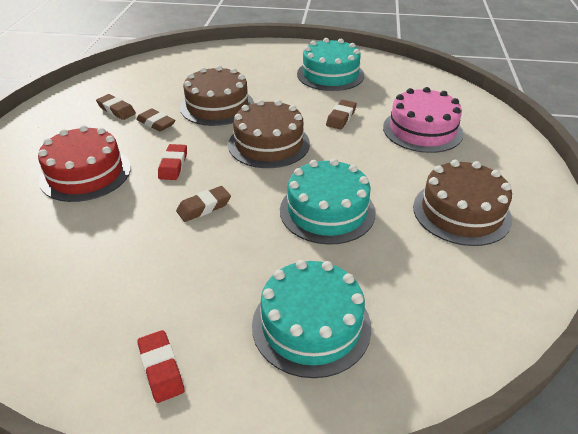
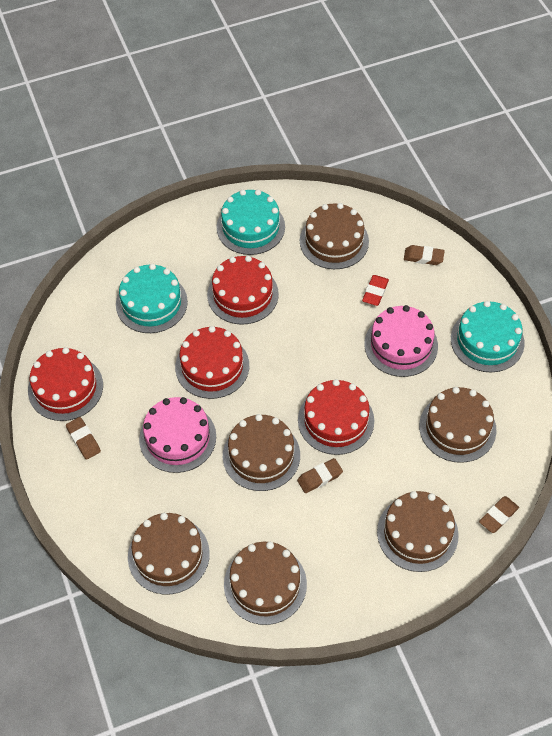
brown cake: 3 -> 6
pink cake: 1 -> 2
red cake: 1 -> 4
red eraser: 2 -> 1

